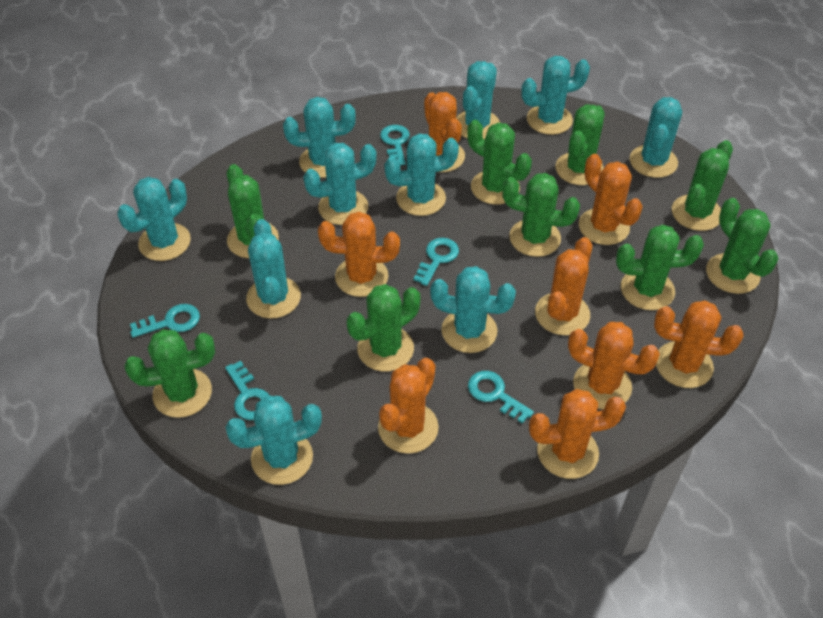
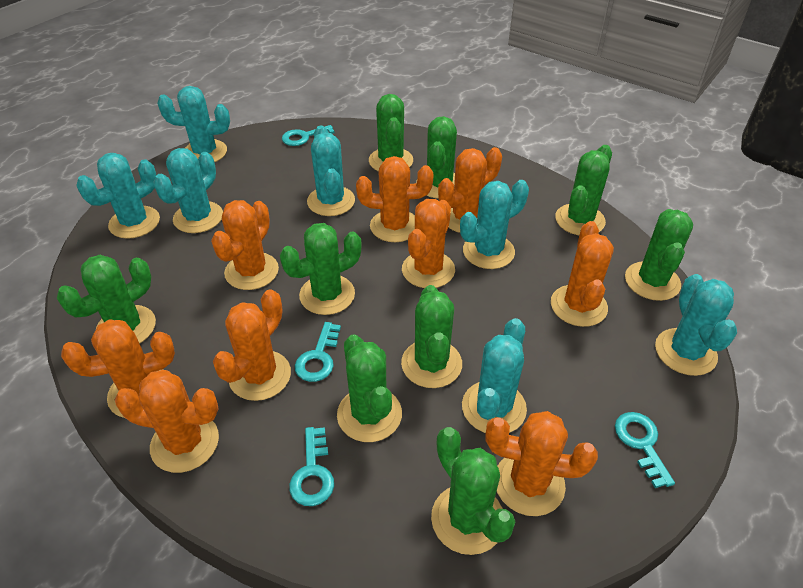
orange cactus: 8 -> 9
turquoise cactus: 10 -> 7
turquoise key: 5 -> 4

